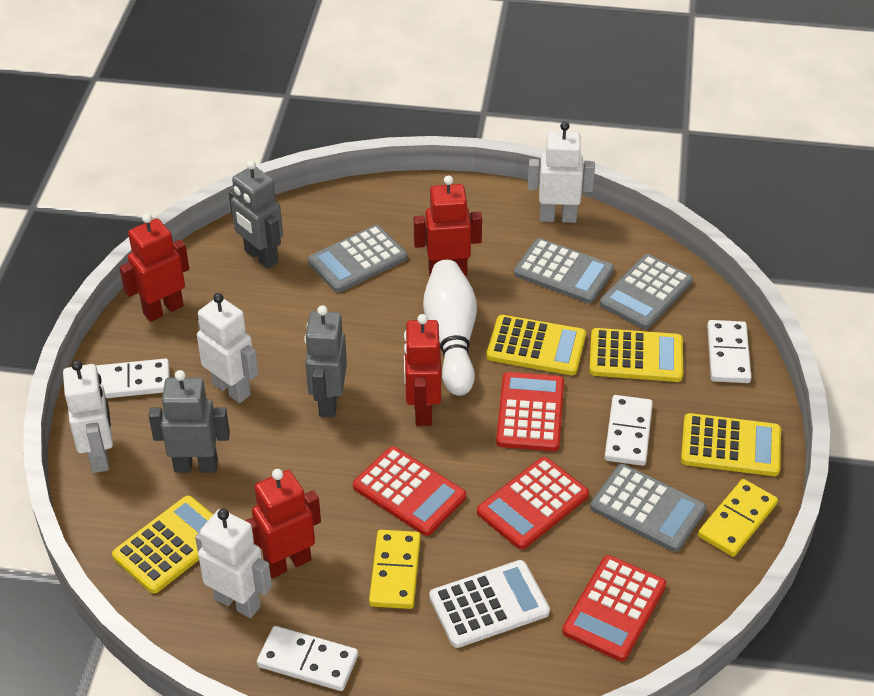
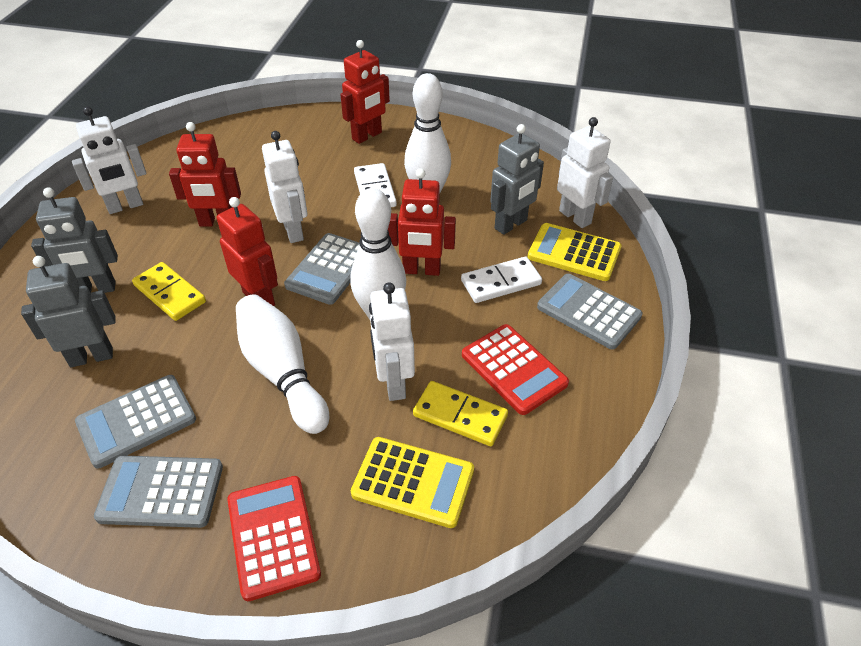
red calculator: 4 -> 2
white bowling pin: 1 -> 3
white calculator: 1 -> 0
white domino: 4 -> 2
yellow calculator: 4 -> 2

